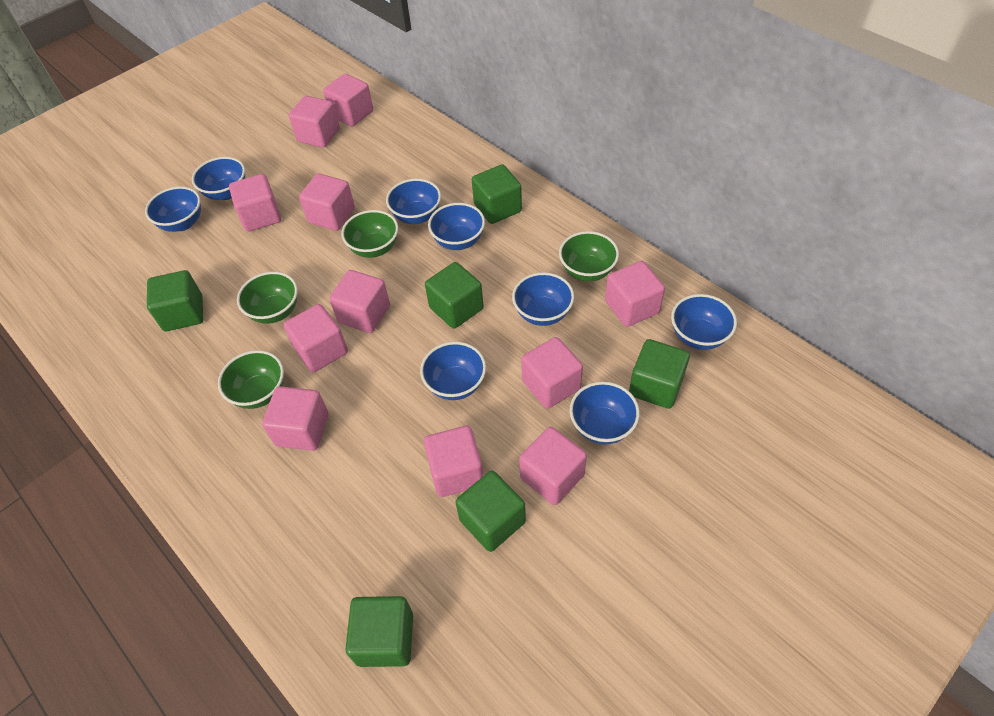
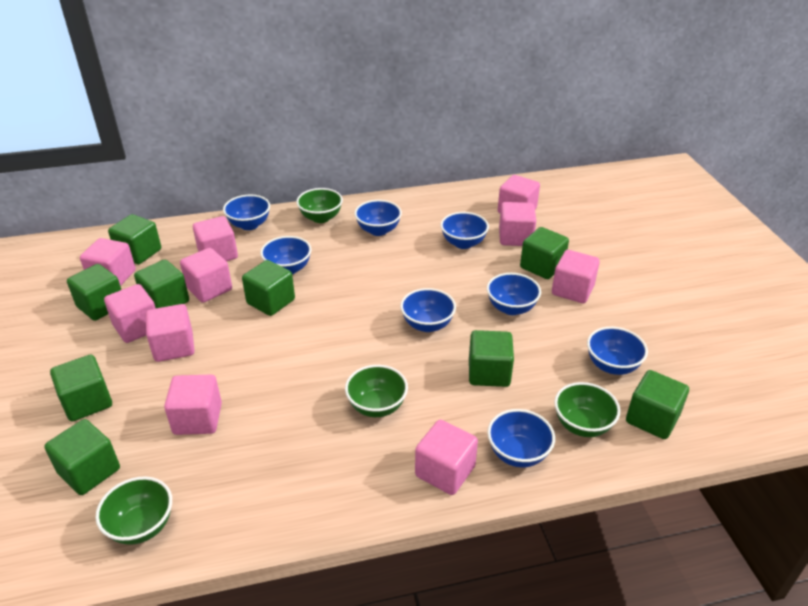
green cube: 6 -> 9
pink cube: 11 -> 10

